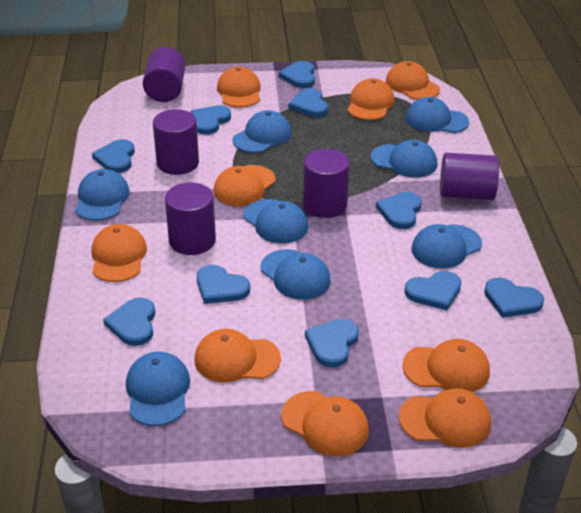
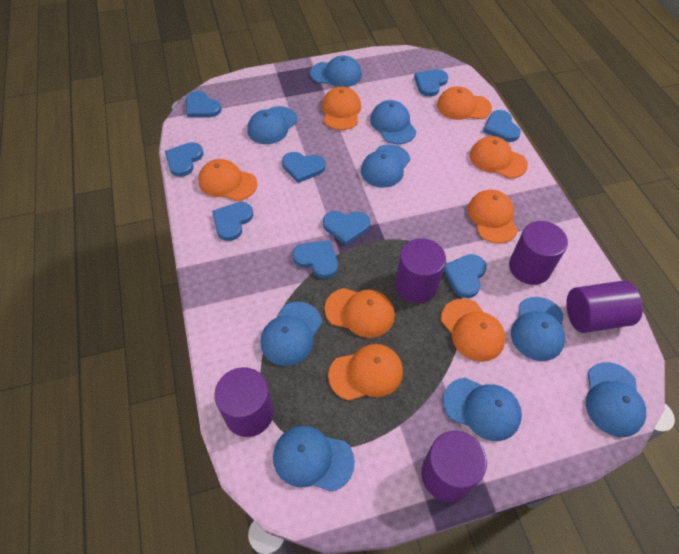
blue cap: 8 -> 9
blue heart: 10 -> 9
orange cap: 9 -> 8

